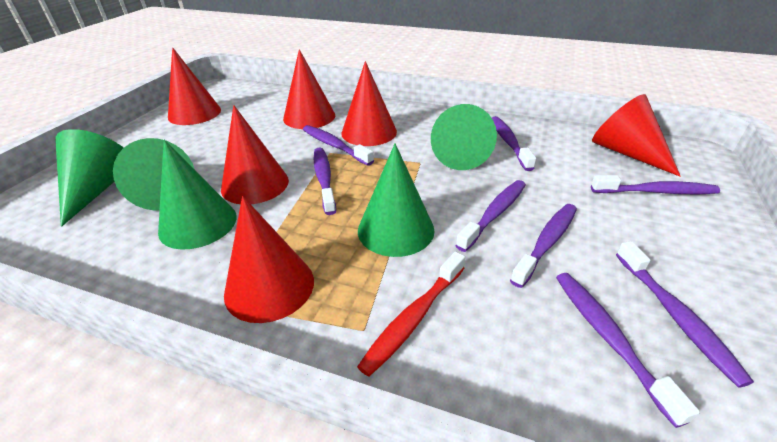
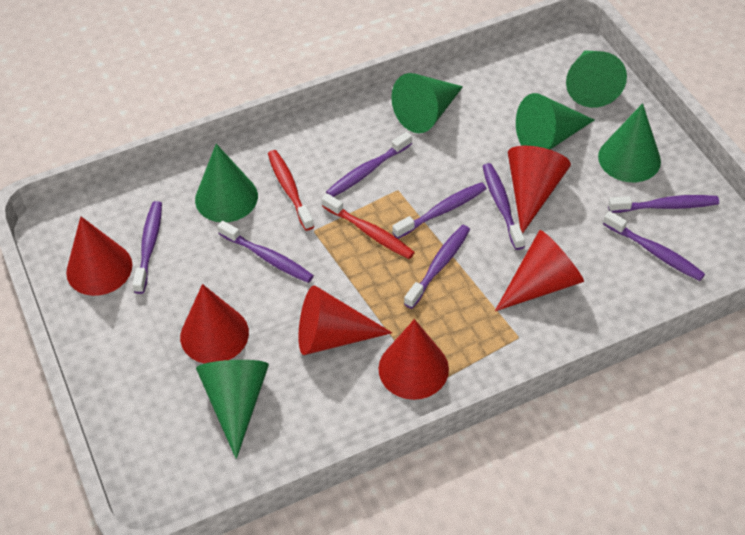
green cone: 5 -> 6
red toothbrush: 1 -> 2

